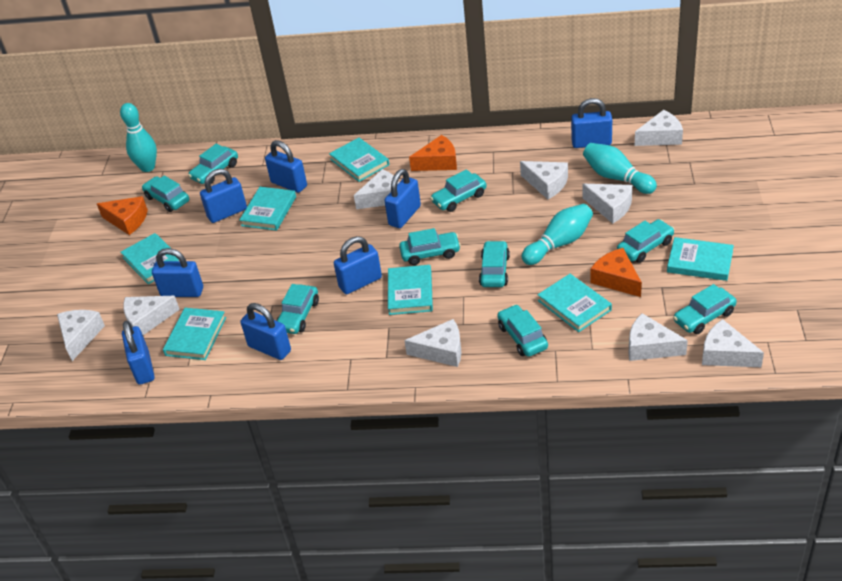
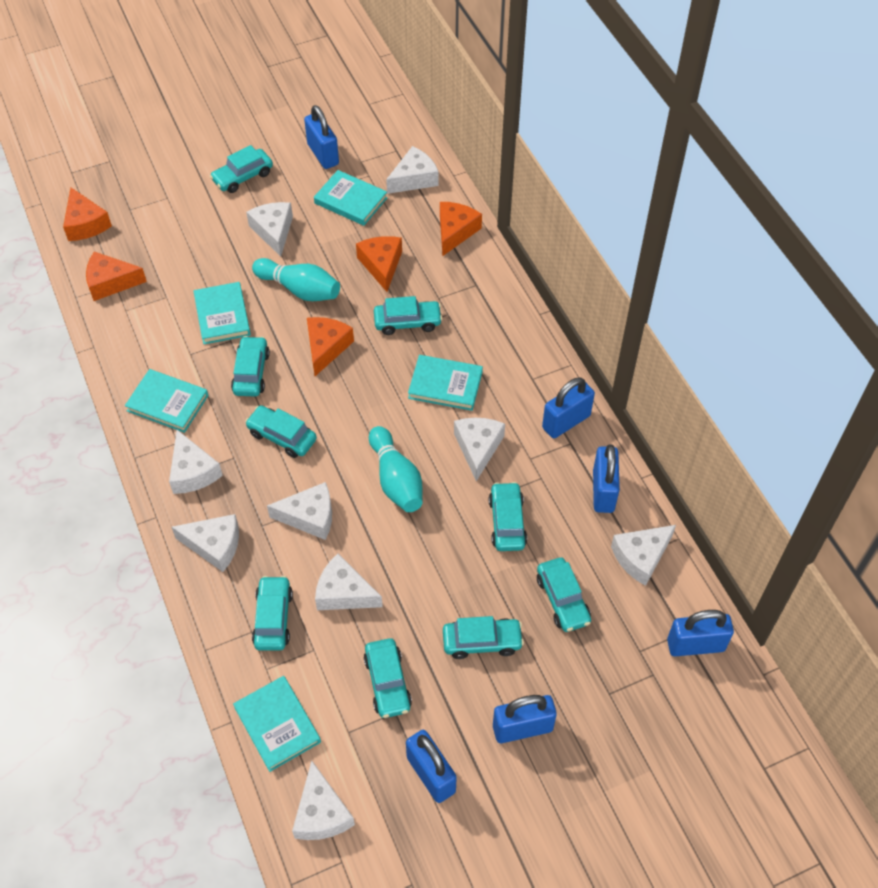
blue padlock: 8 -> 6
orange cheese: 3 -> 5
turquoise book: 7 -> 5
turquoise bowling pin: 3 -> 2

